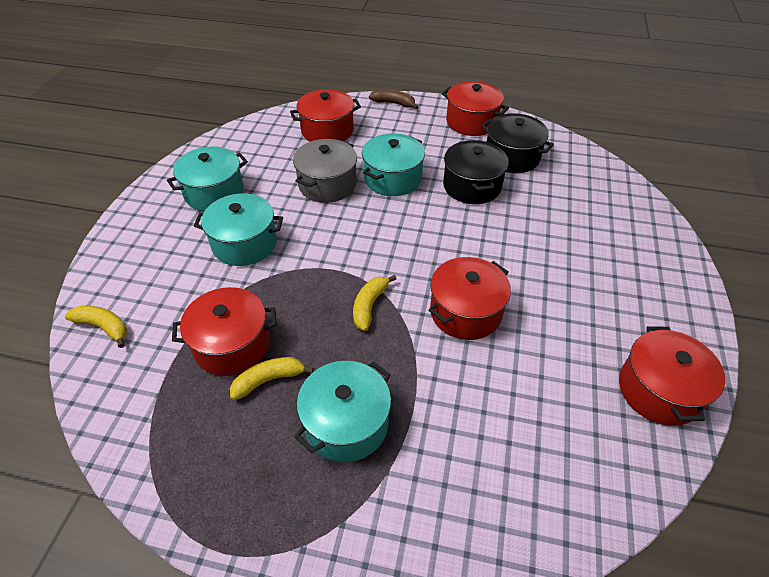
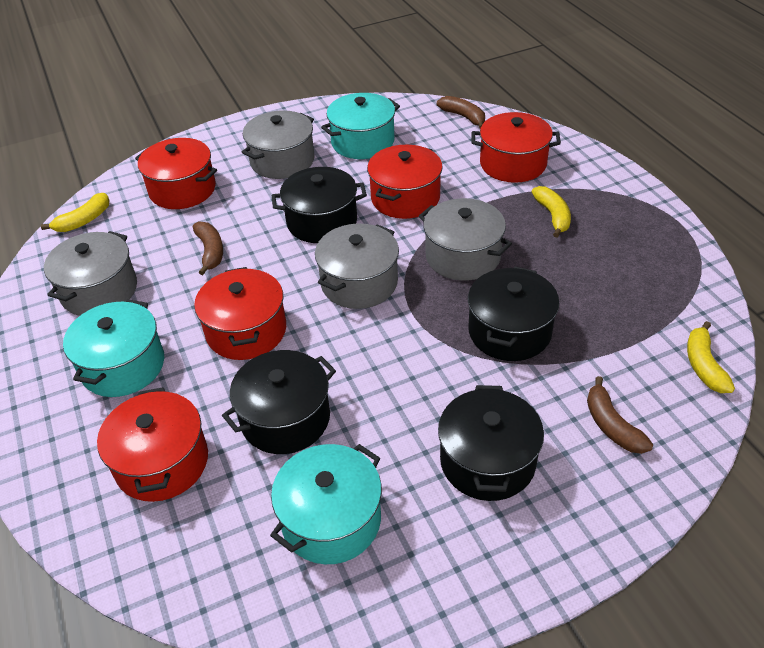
black pot: 2 -> 4
brown banana: 1 -> 3
grey pot: 1 -> 4
turquoise pot: 4 -> 3

